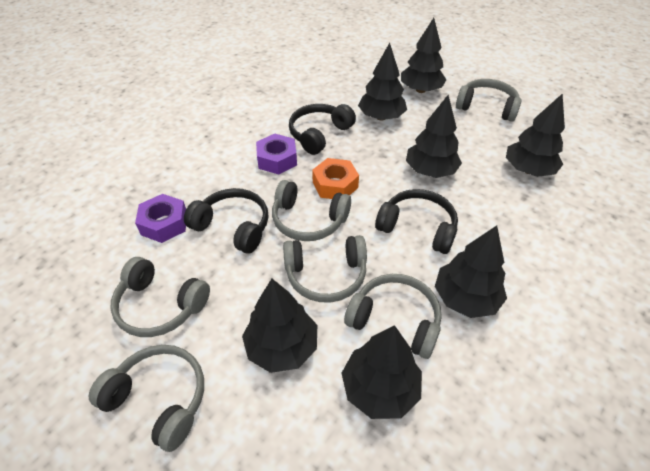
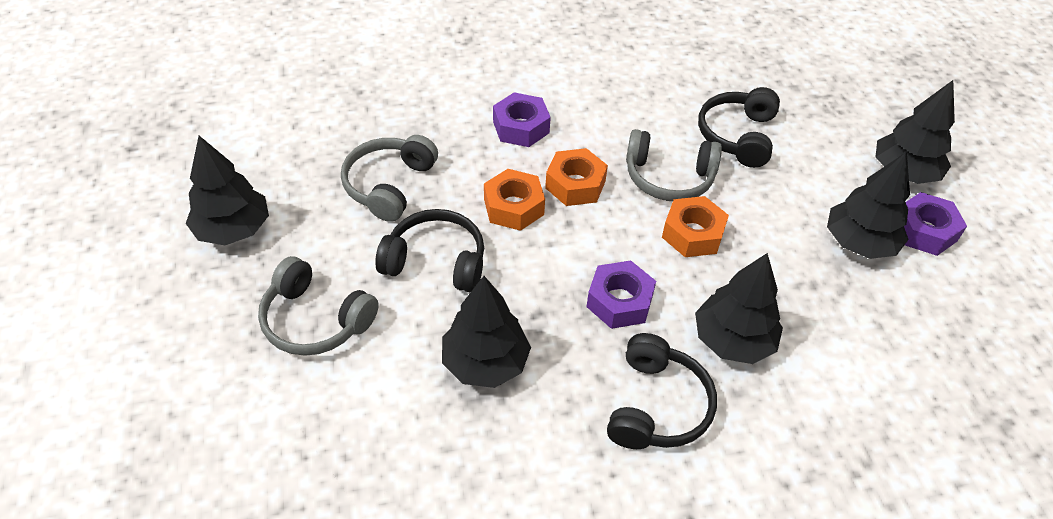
black tree: 7 -> 5
grey headphones: 6 -> 3
orange nut: 1 -> 3
purple nut: 2 -> 3

